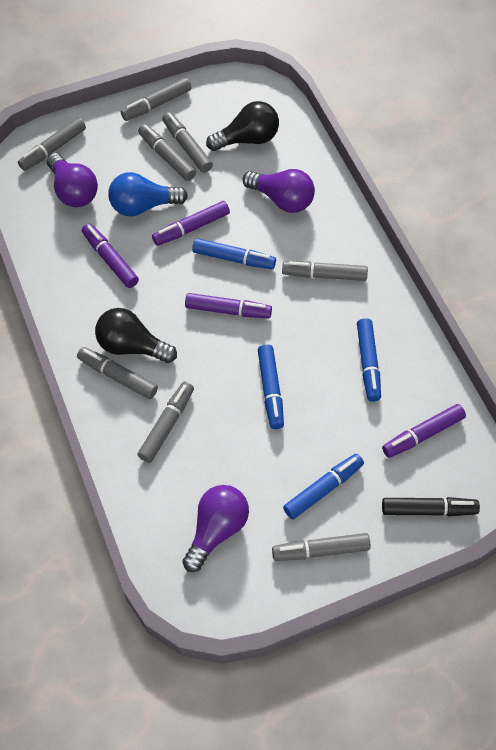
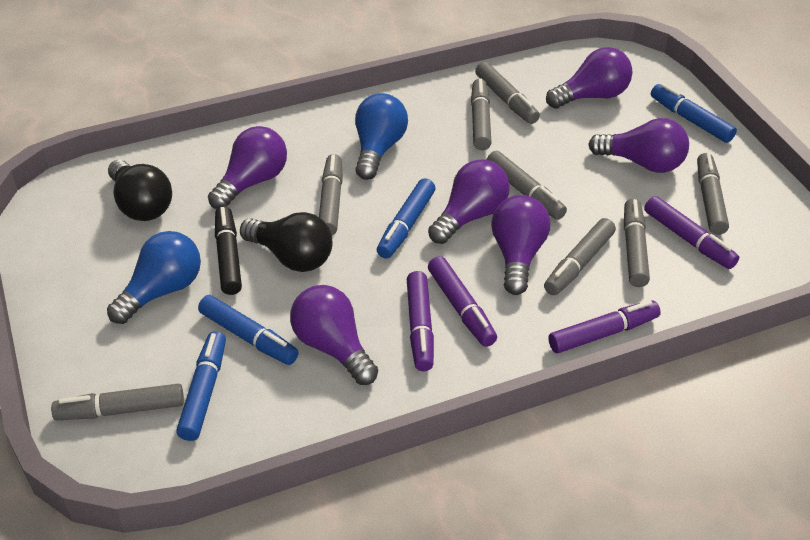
blue light bulb: 1 -> 2
purple light bulb: 3 -> 6

